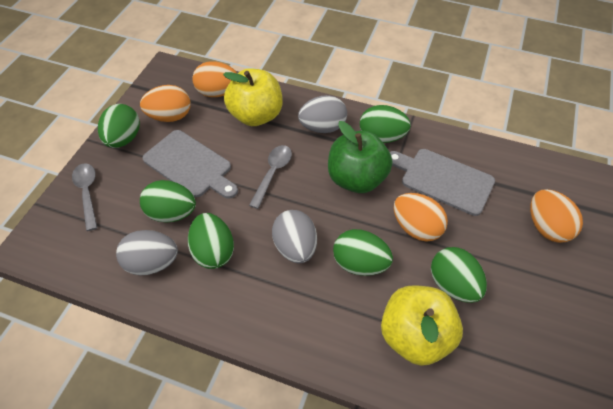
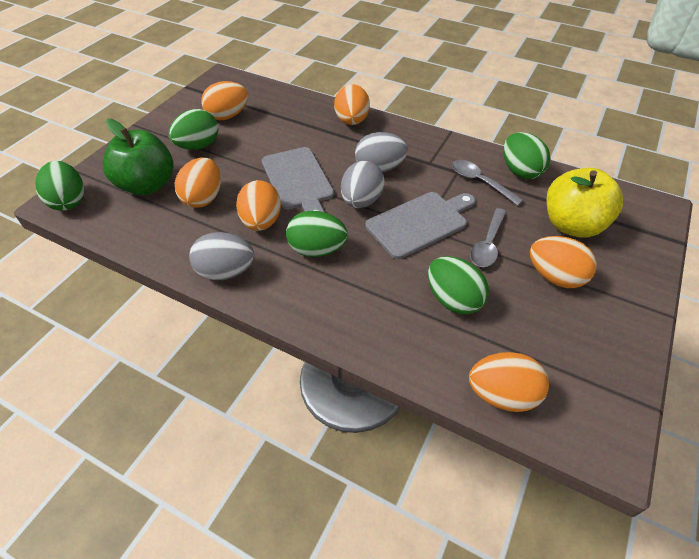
green egg: 6 -> 5
orange egg: 4 -> 6
yellow apple: 2 -> 1

